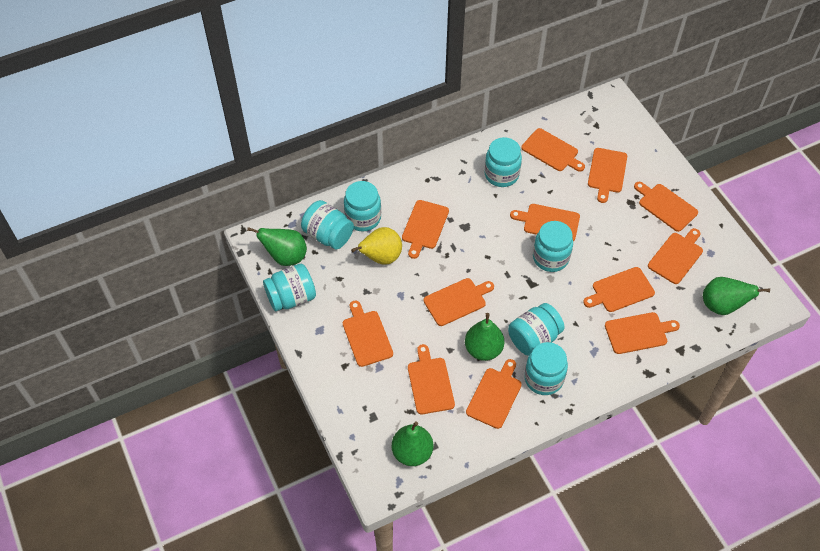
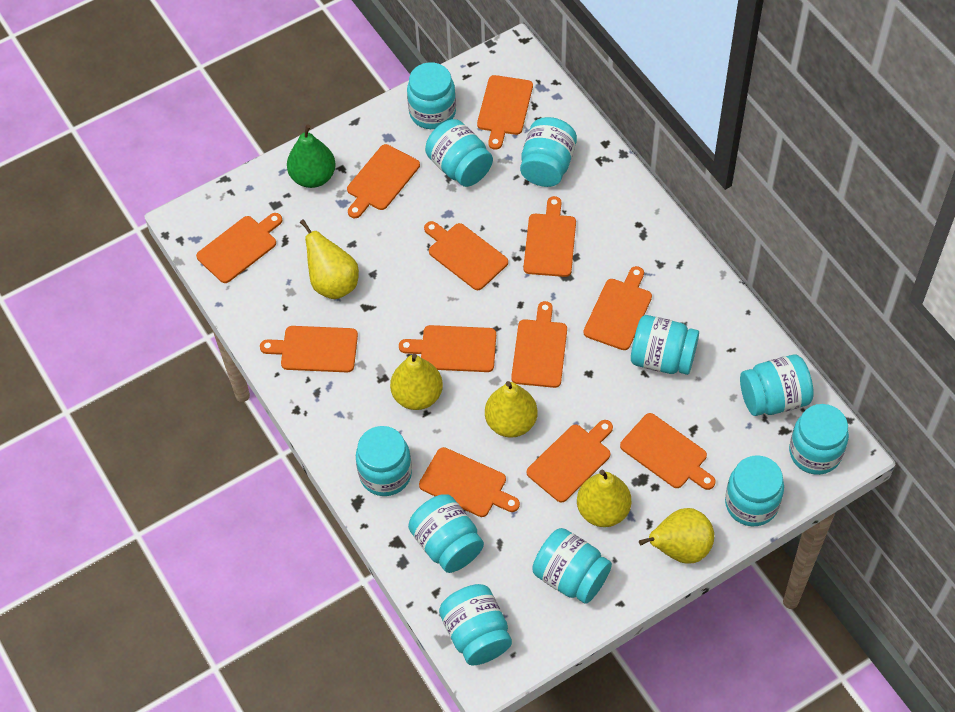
green pear: 4 -> 1
turquoise jar: 7 -> 11
yellow pear: 1 -> 5

